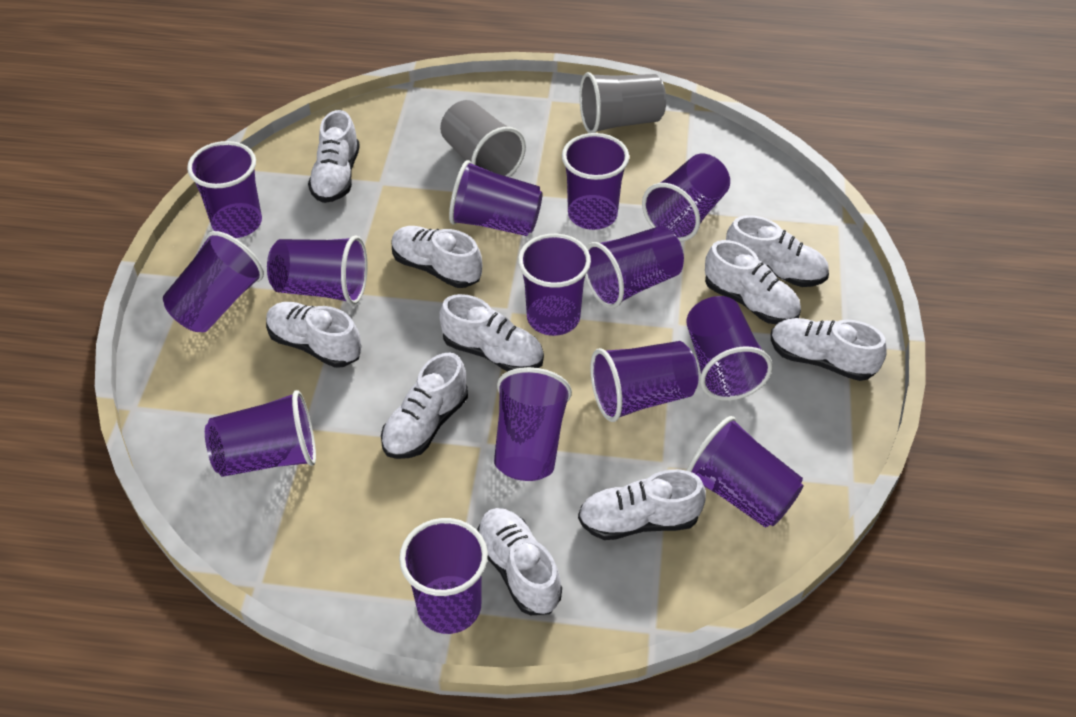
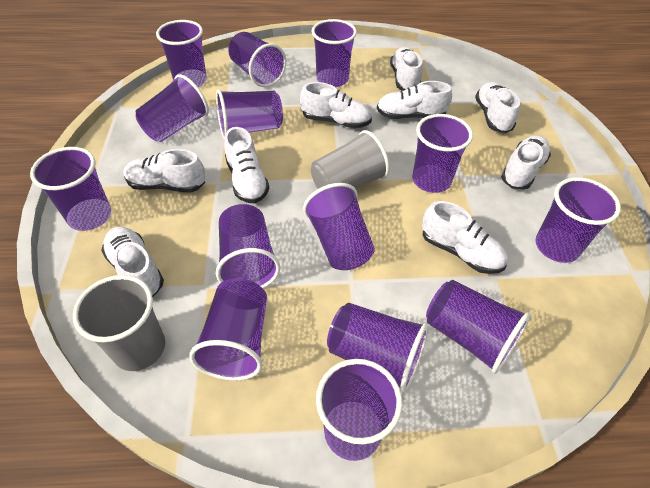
white shoe: 10 -> 9

